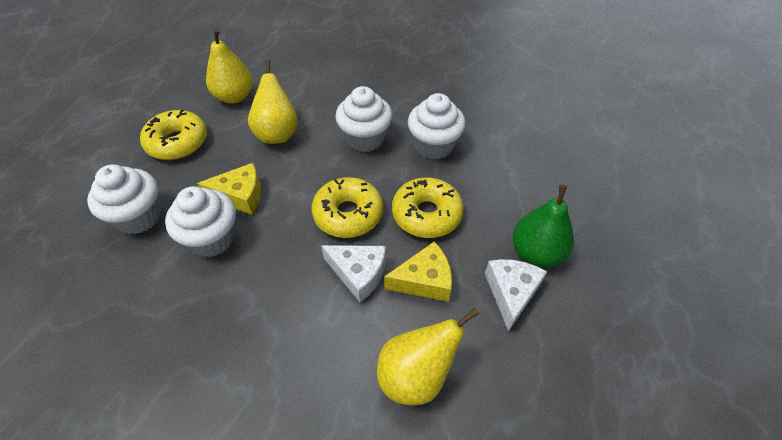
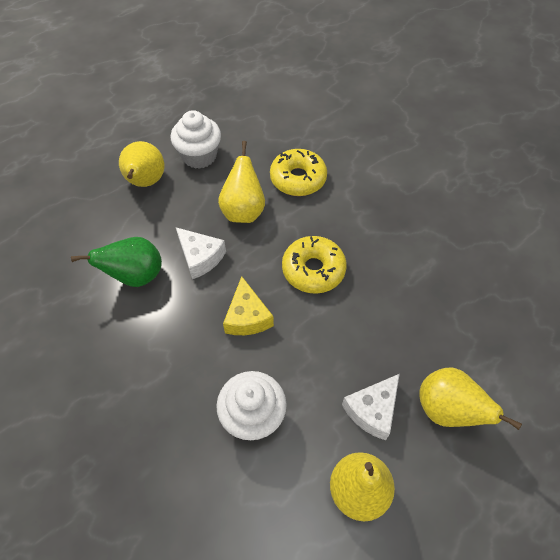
white cupcake: 4 -> 2
yellow cheese: 2 -> 1
yellow donut: 3 -> 2
yellow pear: 3 -> 4

